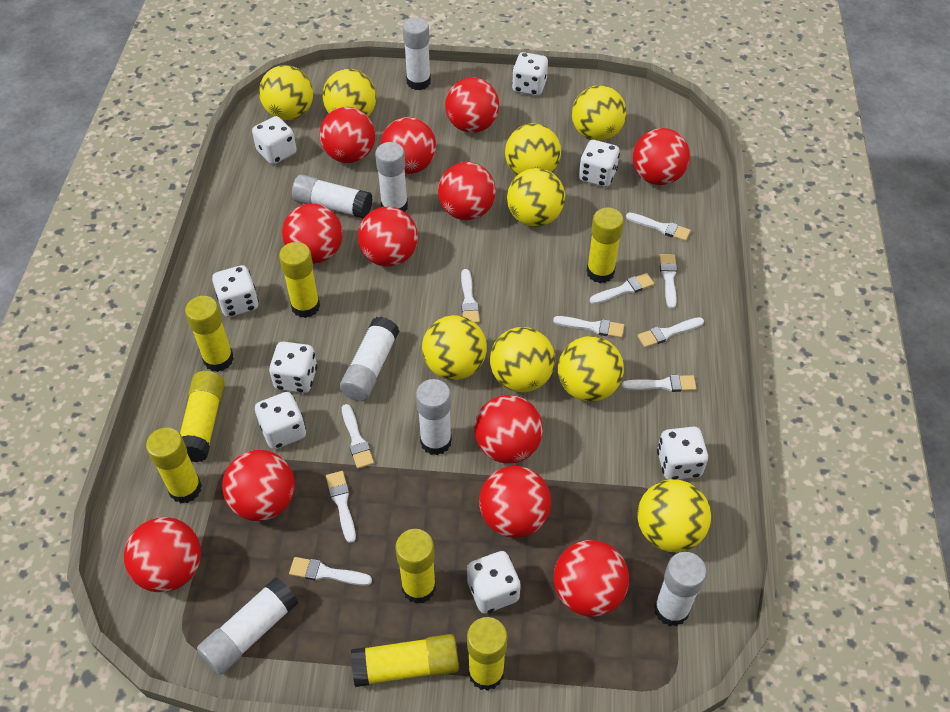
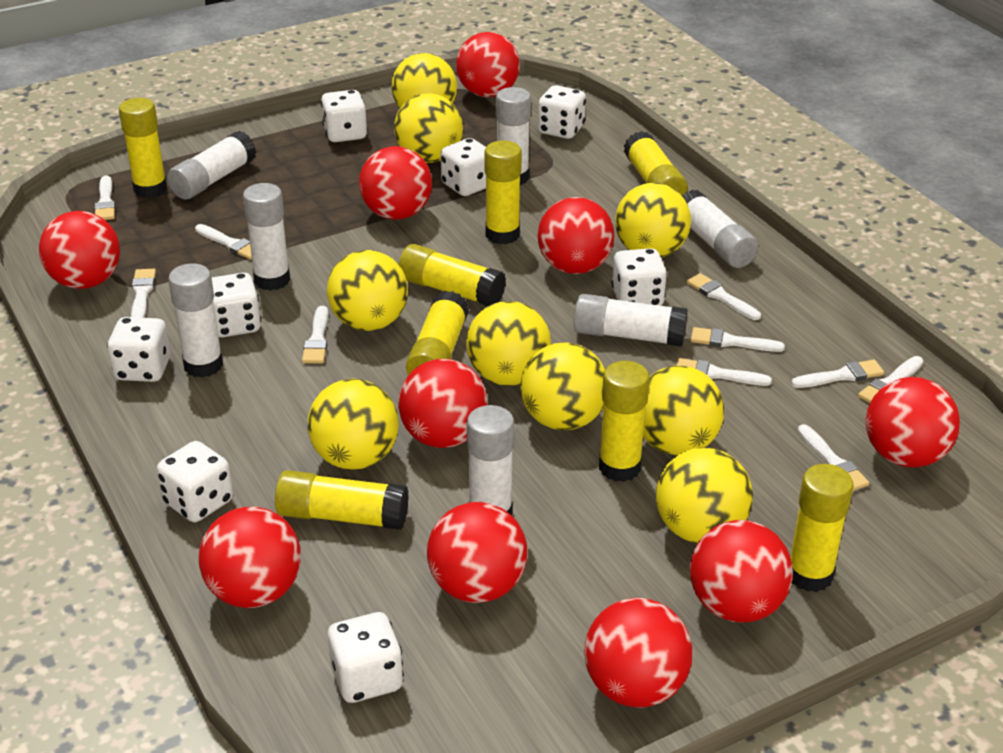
red ball: 12 -> 10

